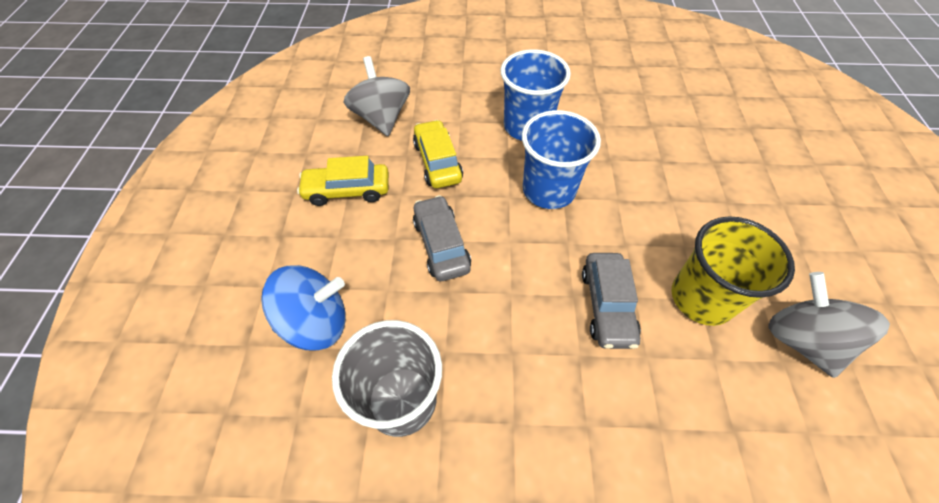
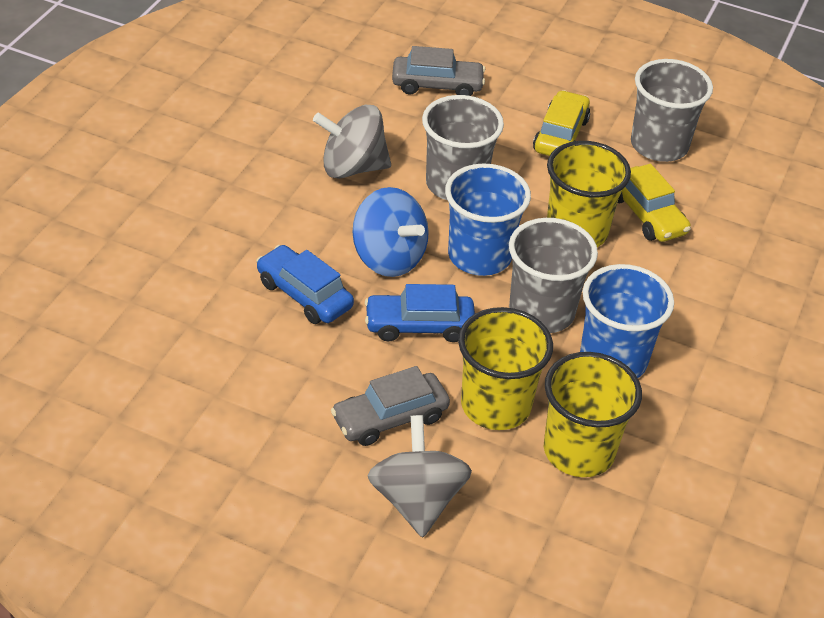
blue car: 0 -> 2
grey cup: 1 -> 3
yellow cup: 1 -> 3

